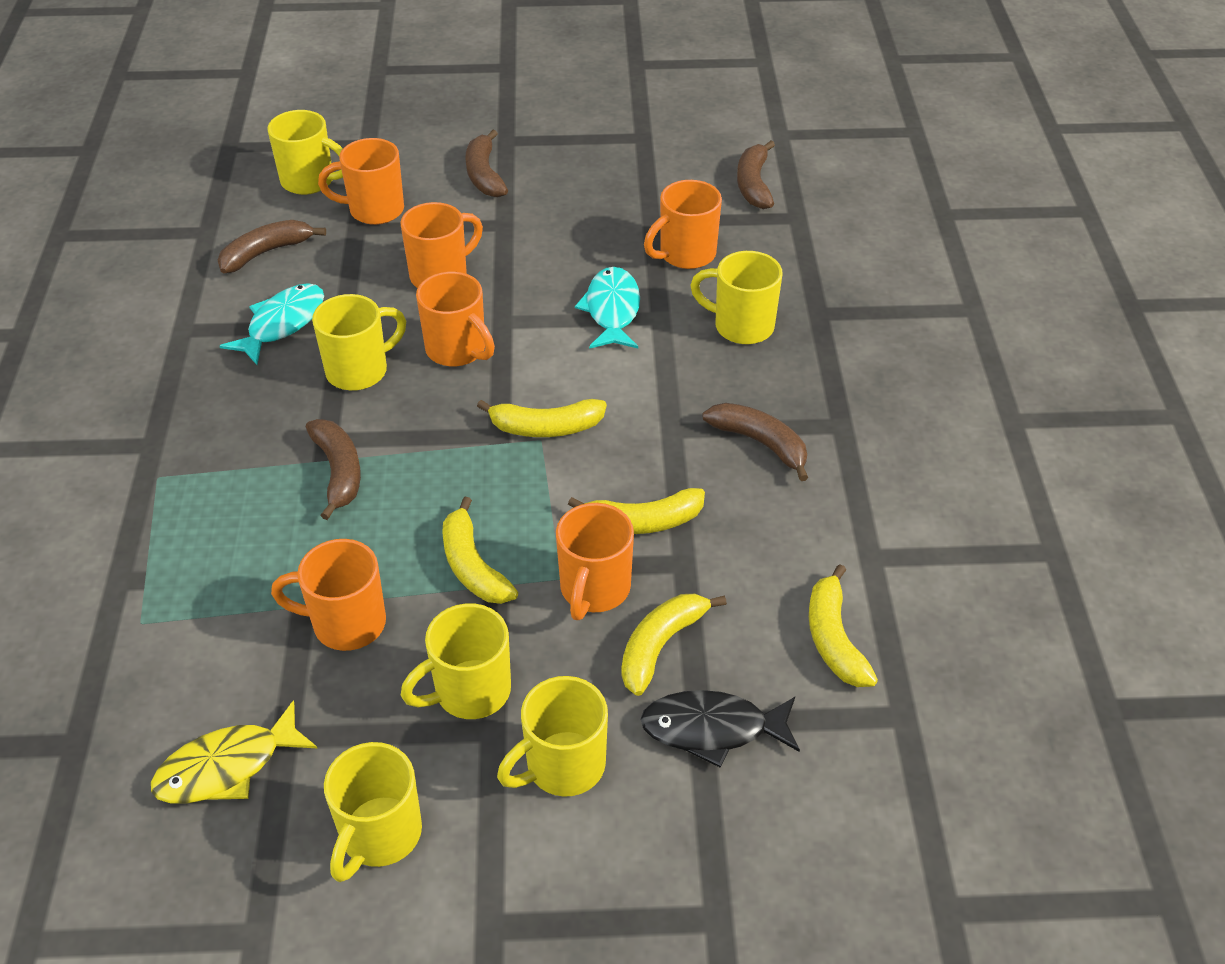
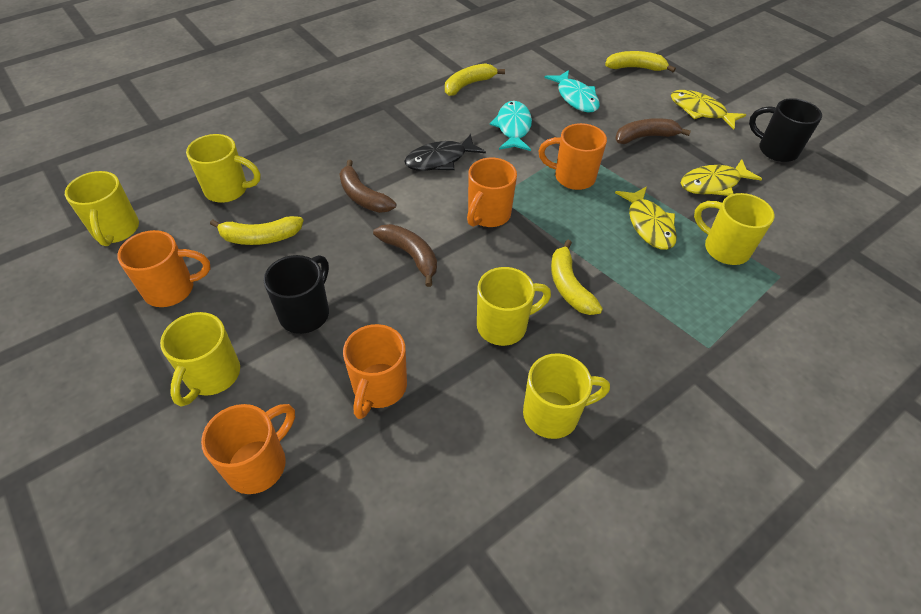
black mug: 0 -> 2
brown banana: 5 -> 3
orange mug: 6 -> 5
yellow banana: 5 -> 4
yellow fish: 1 -> 3

